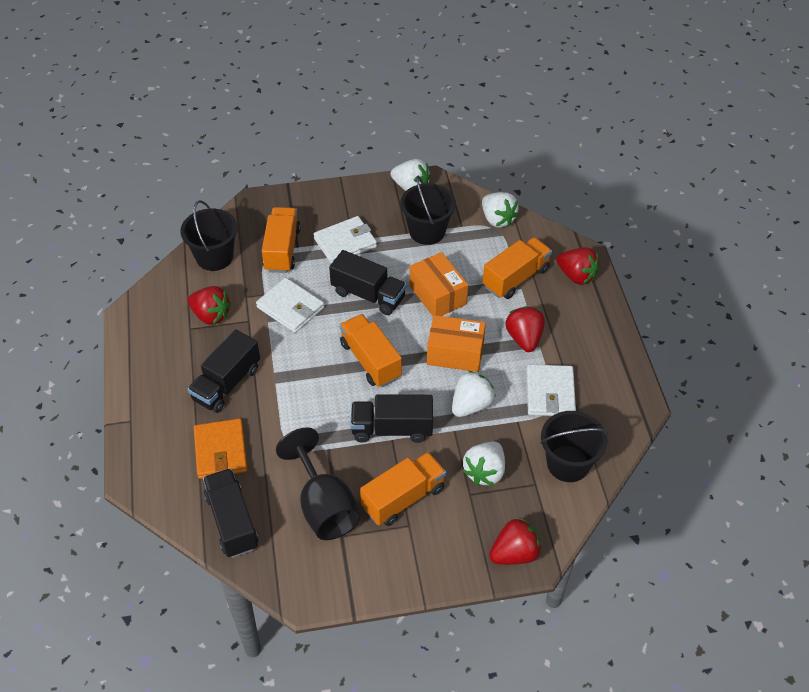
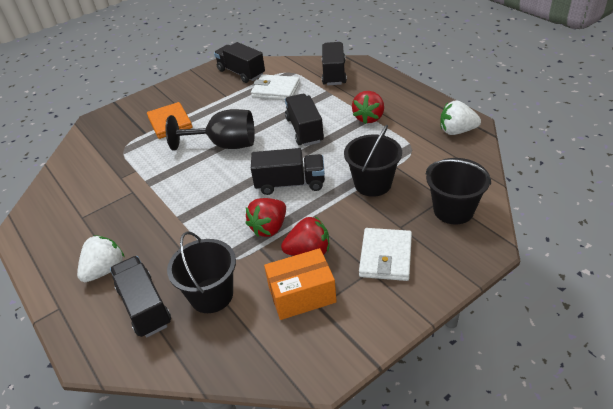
black truck: 4 -> 5
orange box: 2 -> 1
orange truck: 4 -> 0
red strawberry: 4 -> 3
white strawberry: 4 -> 2
white wallet: 3 -> 2

